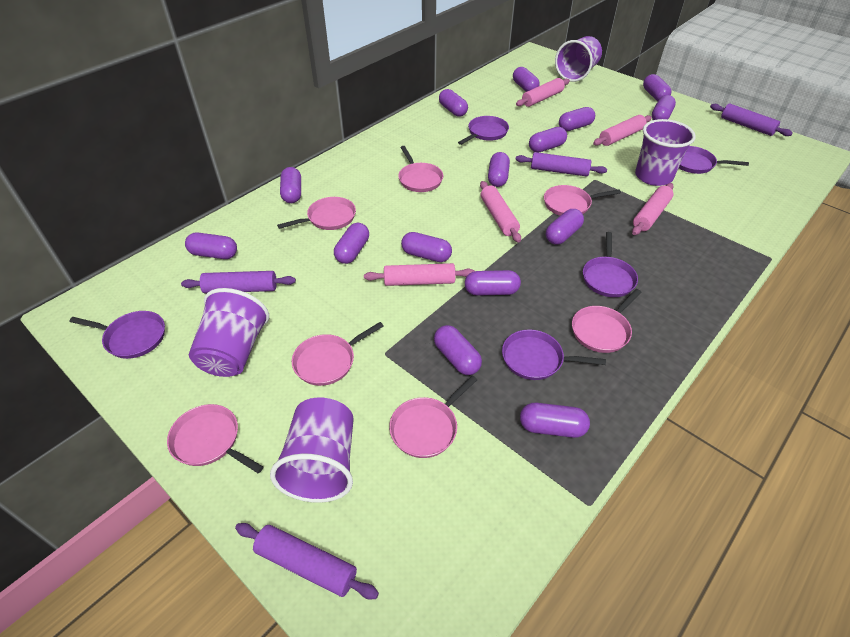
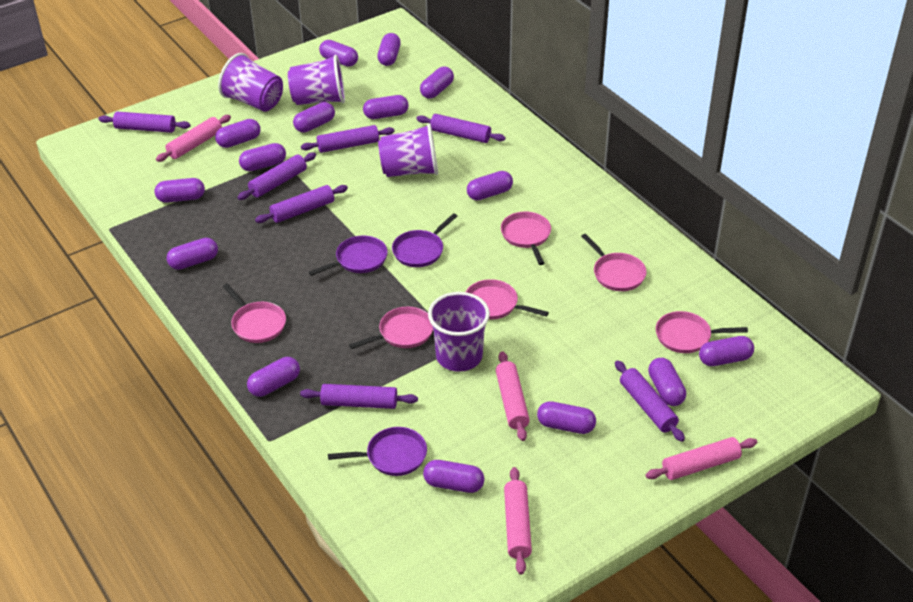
pink pan: 7 -> 6
pink rolling pin: 5 -> 4
purple pan: 5 -> 3
purple rolling pin: 4 -> 7

